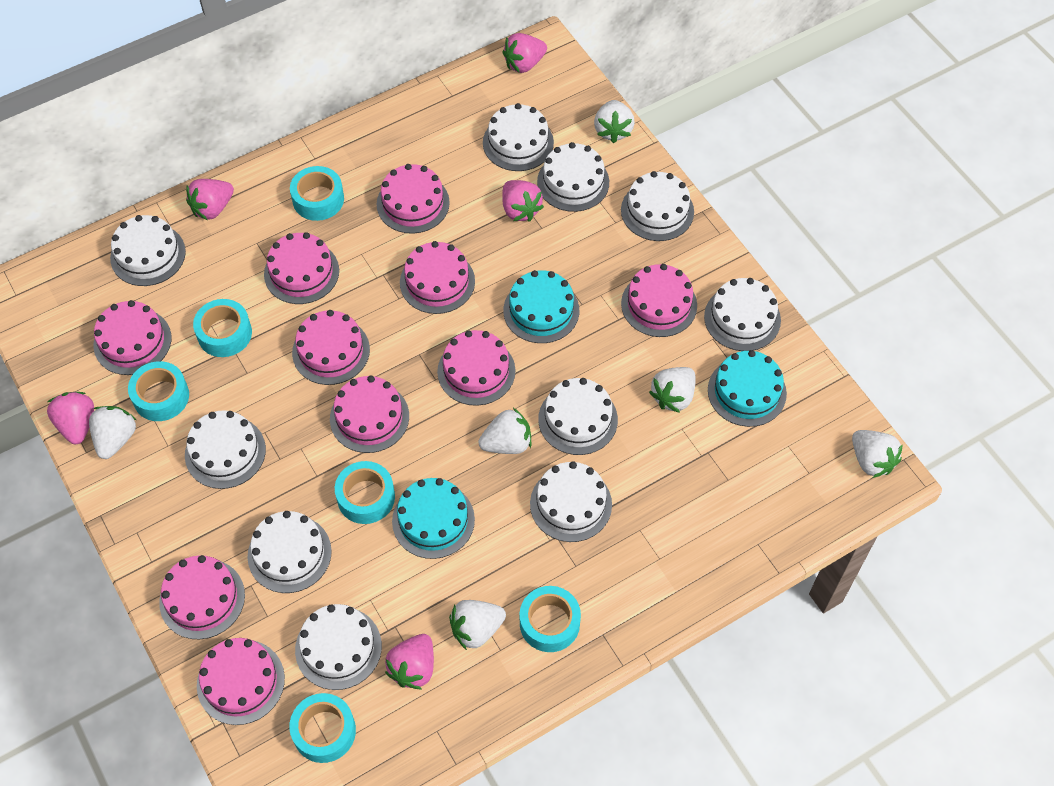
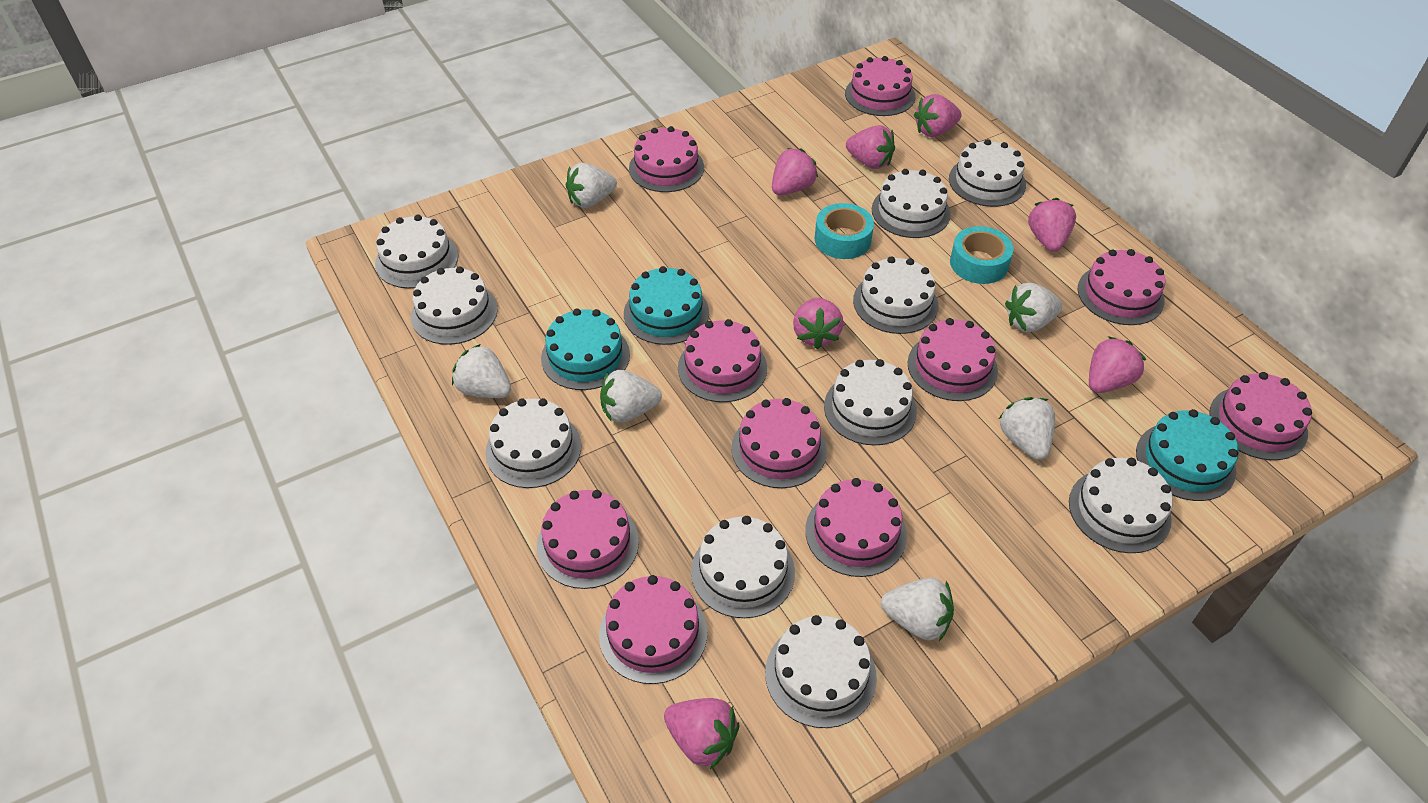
pink strawberry: 5 -> 7
turquoise tape: 6 -> 2

